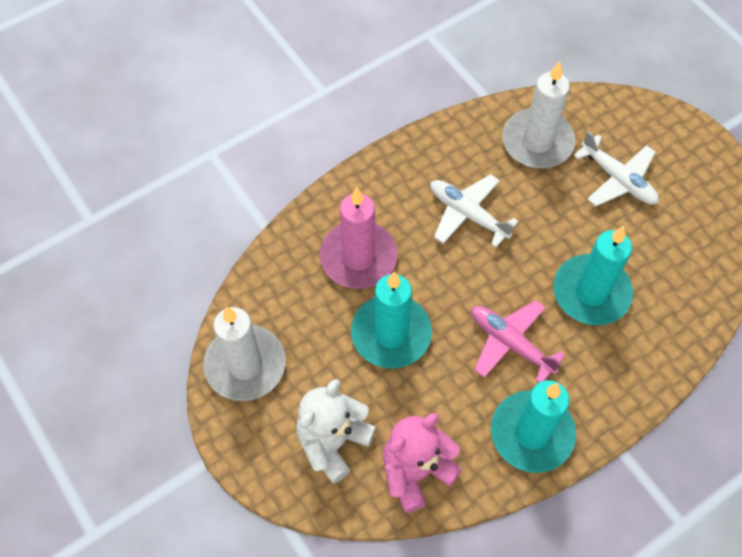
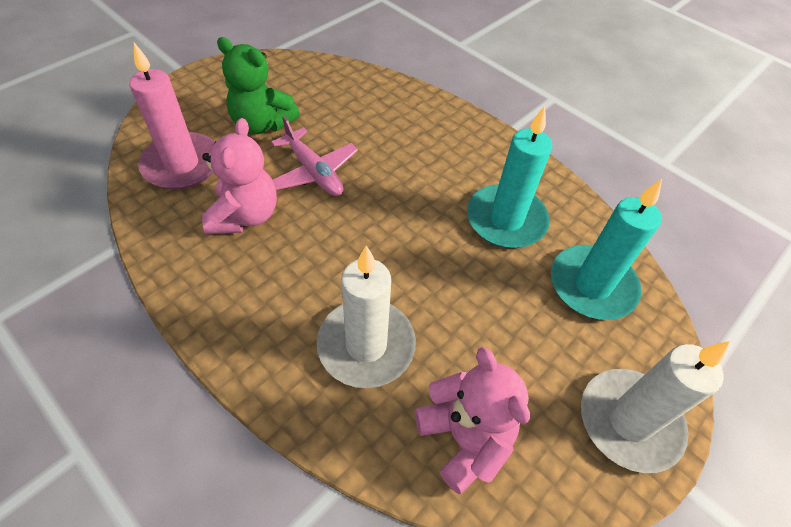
green teddy bear: 0 -> 1
pink teddy bear: 1 -> 2
turquoise candle: 3 -> 2
white plane: 2 -> 0
white teddy bear: 1 -> 0

